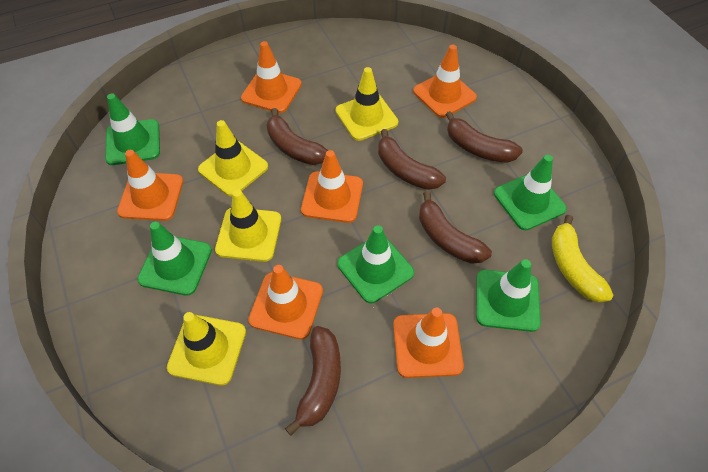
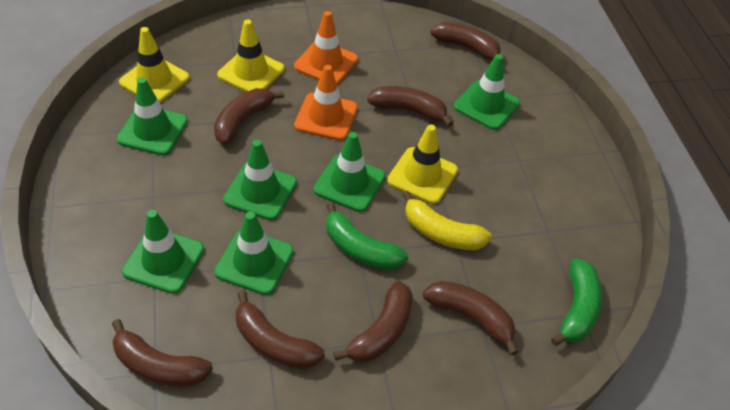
brown banana: 5 -> 7
green banana: 0 -> 2
green traffic cone: 5 -> 6
orange traffic cone: 6 -> 2
yellow traffic cone: 4 -> 3

